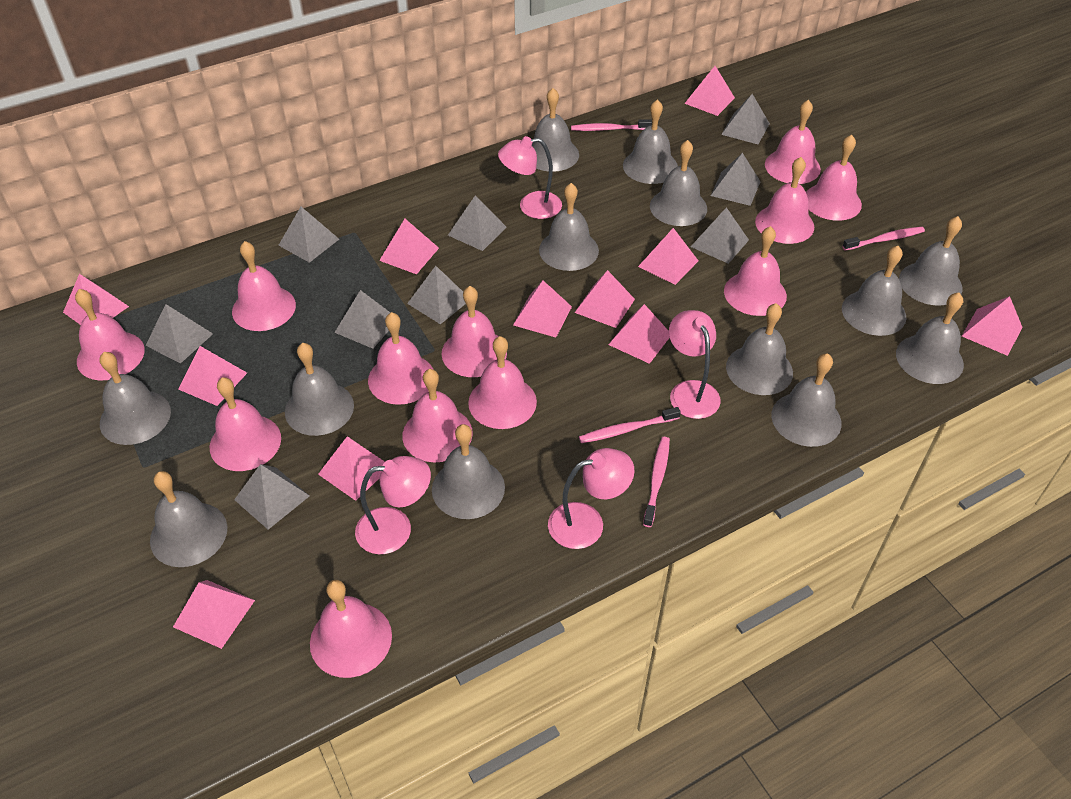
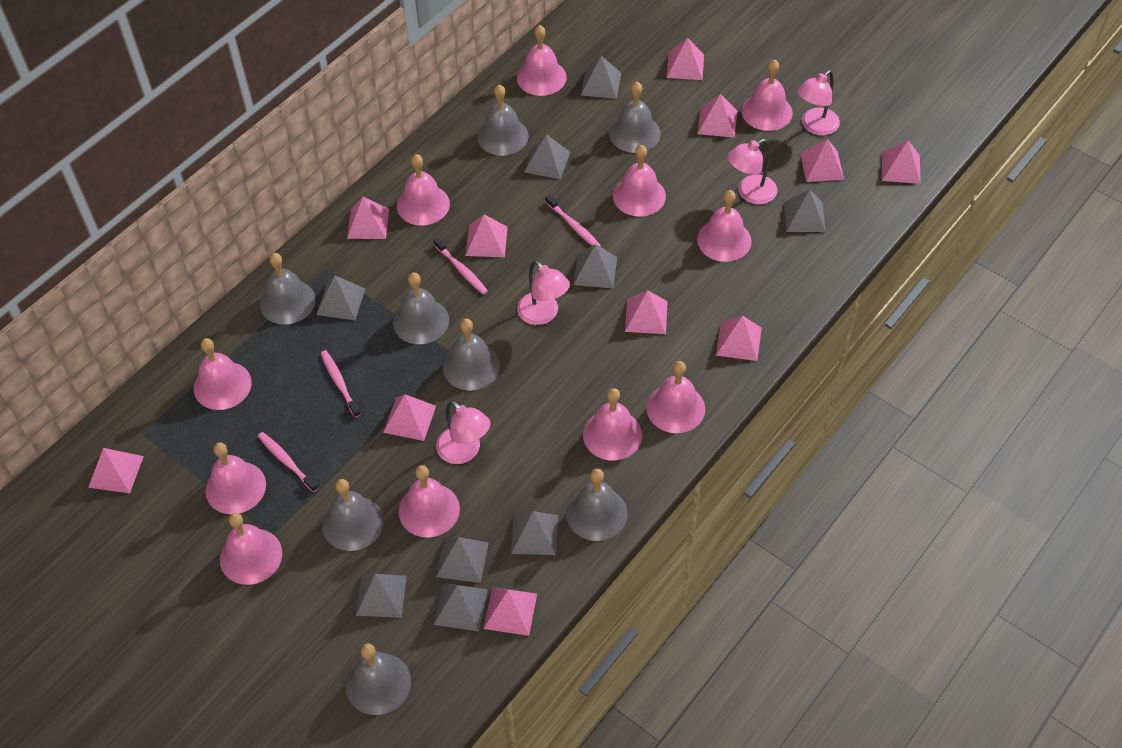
grey bell: 13 -> 8
pink bell: 12 -> 11

